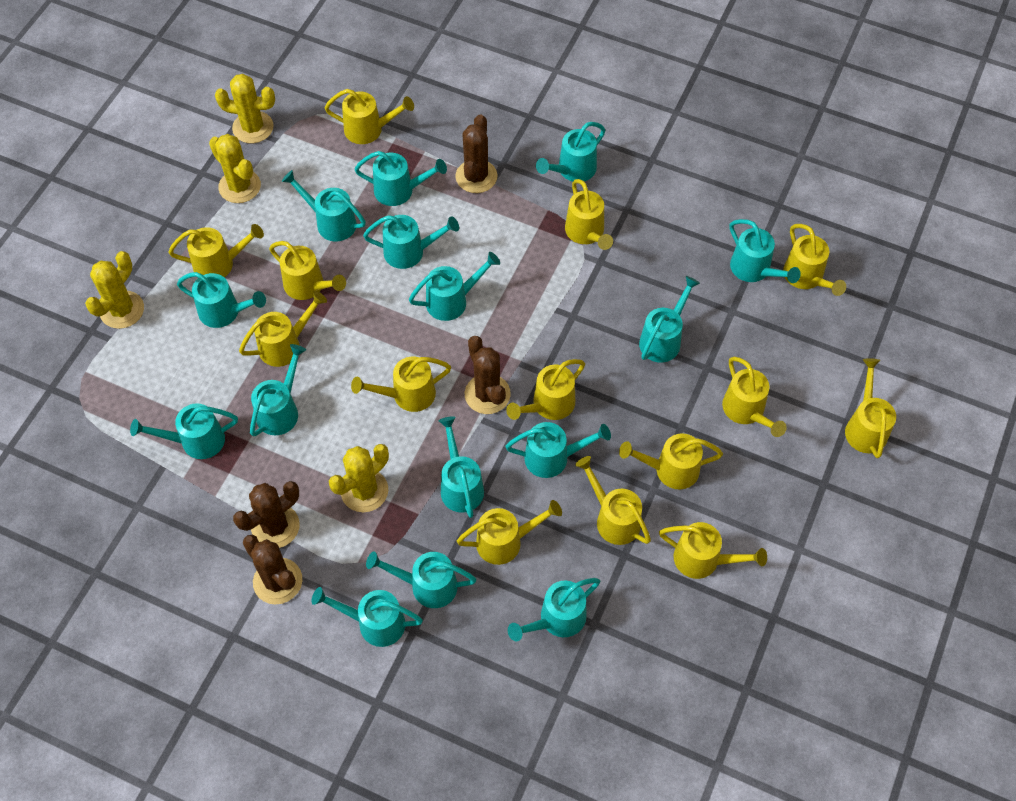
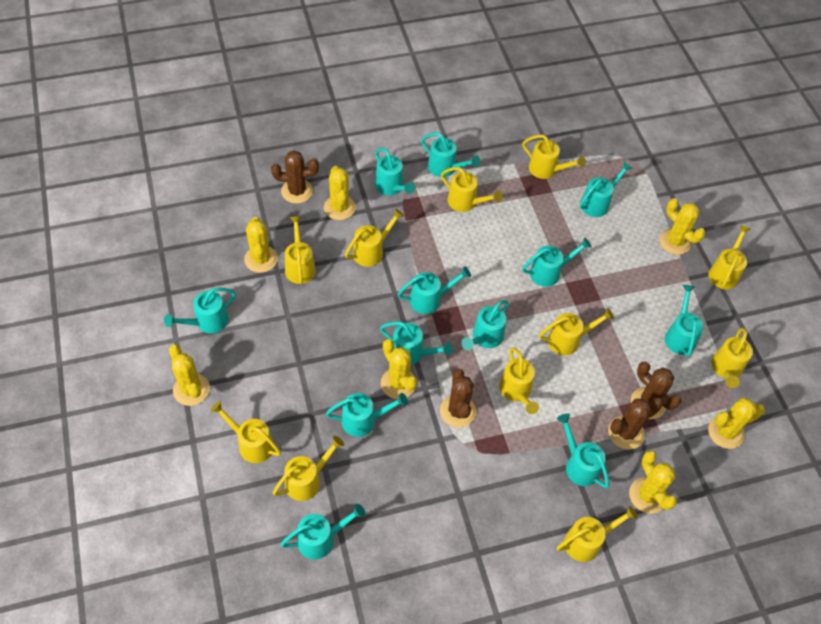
turquoise watering can: 15 -> 12
yellow cactus: 4 -> 7
yellow watering can: 14 -> 11

